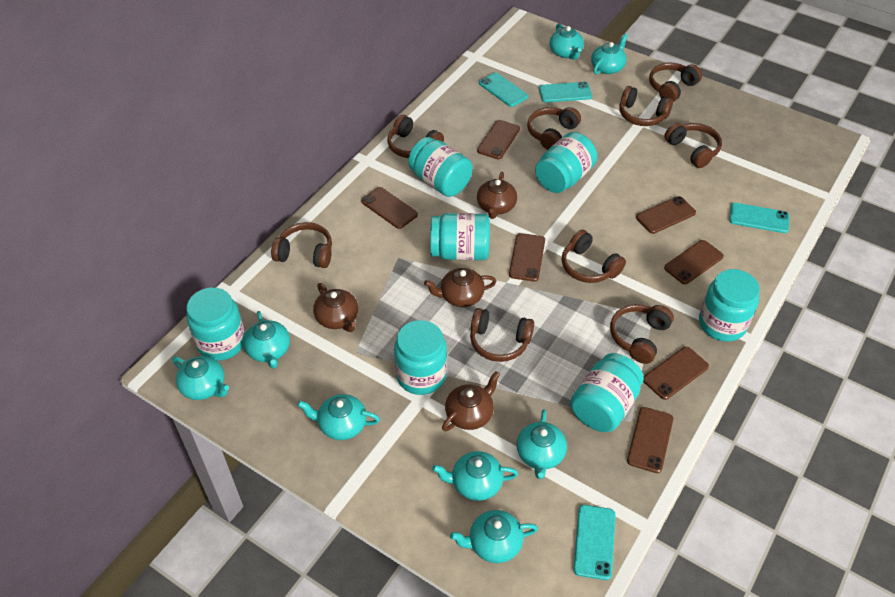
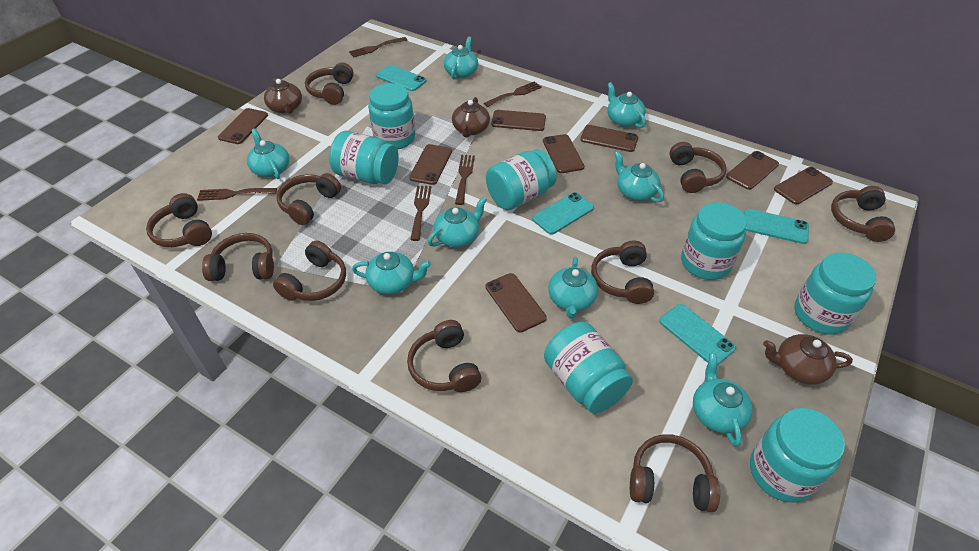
brown fork: 0 -> 5
brown headphones: 9 -> 10
brown phone: 7 -> 8
brown teapot: 4 -> 3

